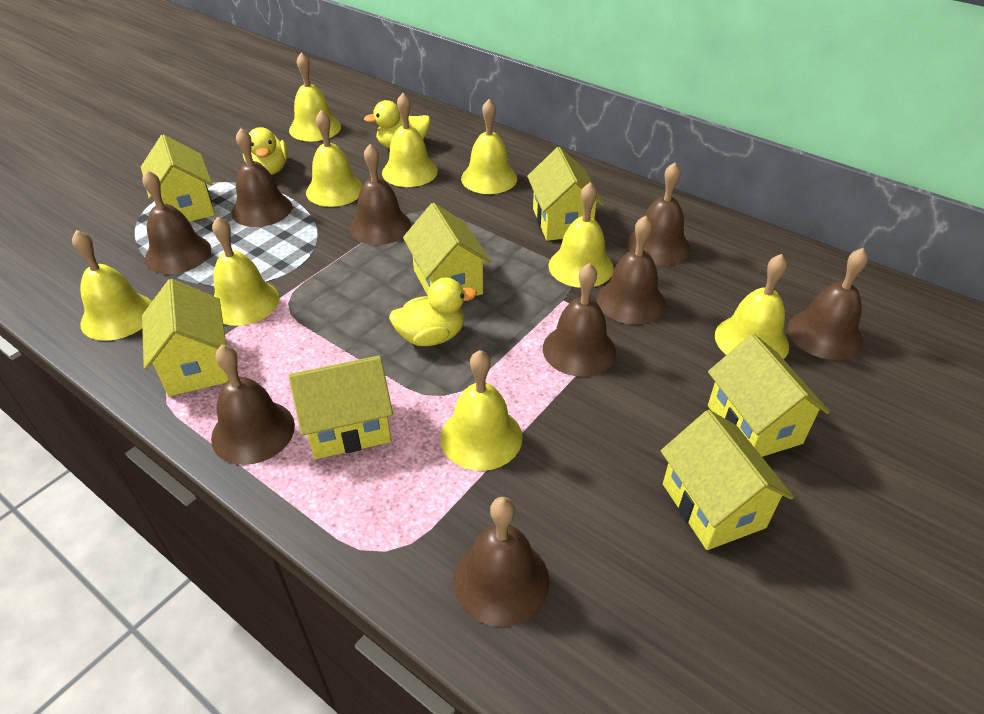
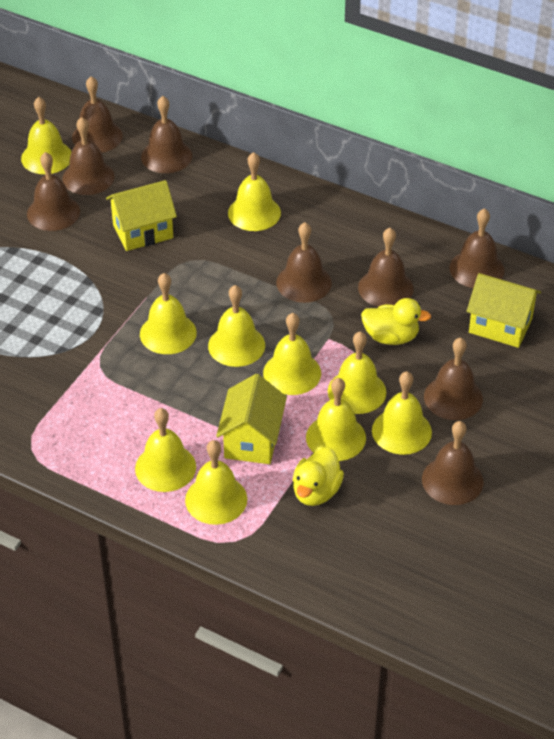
yellow bell: 9 -> 10
yellow duck: 3 -> 2
yellow house: 7 -> 3

